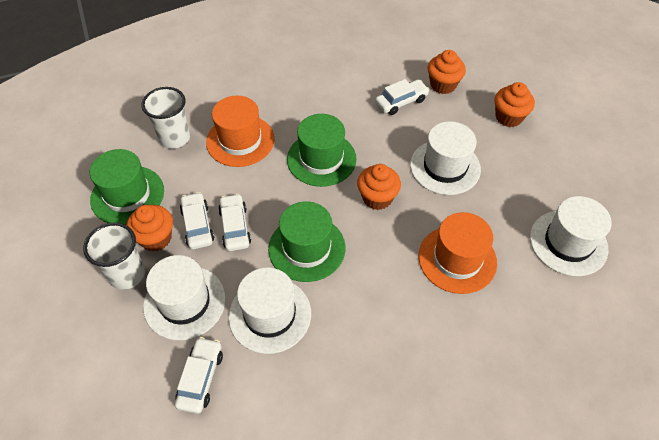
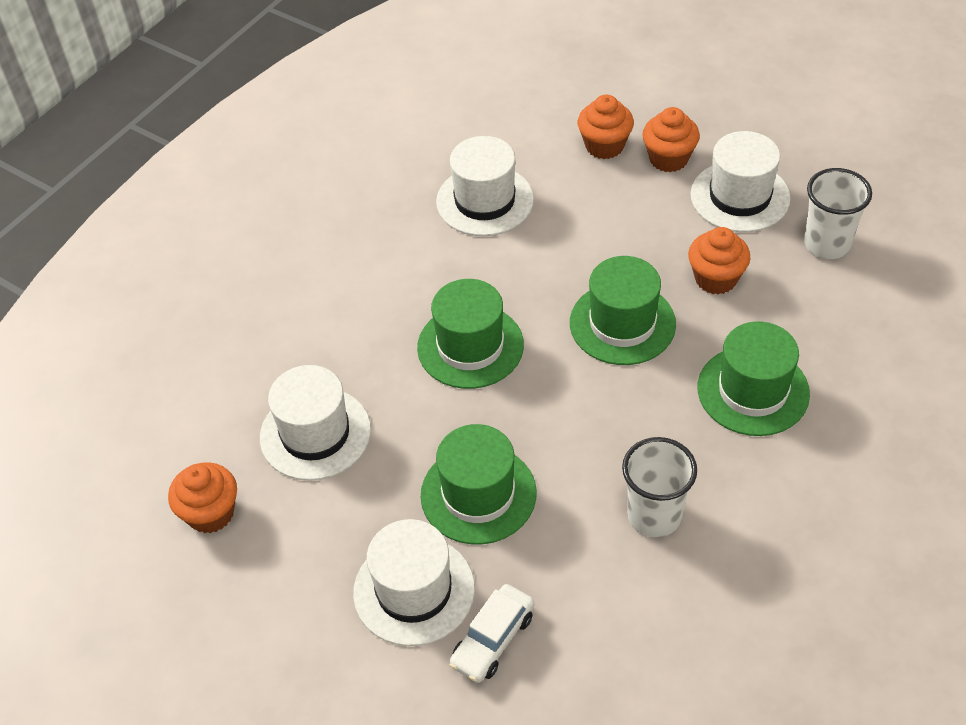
green hat: 3 -> 4
orange hat: 2 -> 0
white car: 4 -> 1

